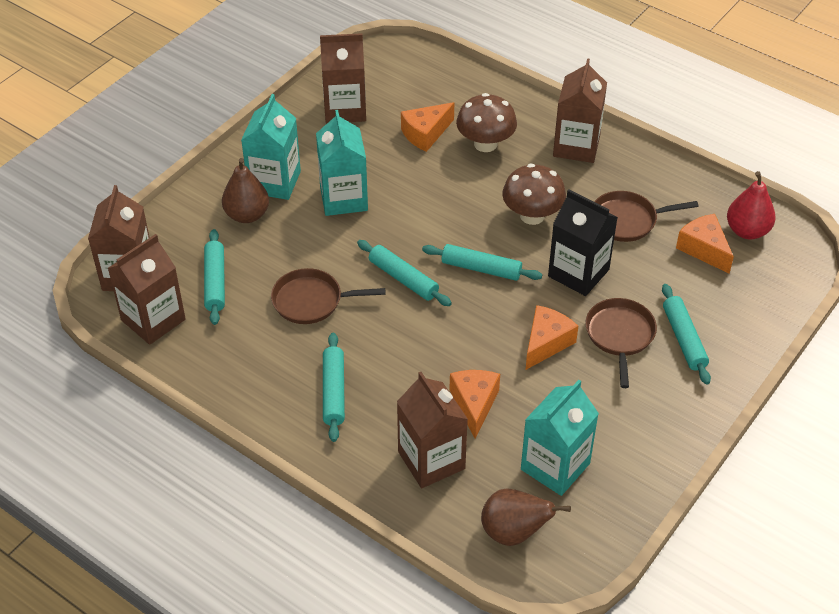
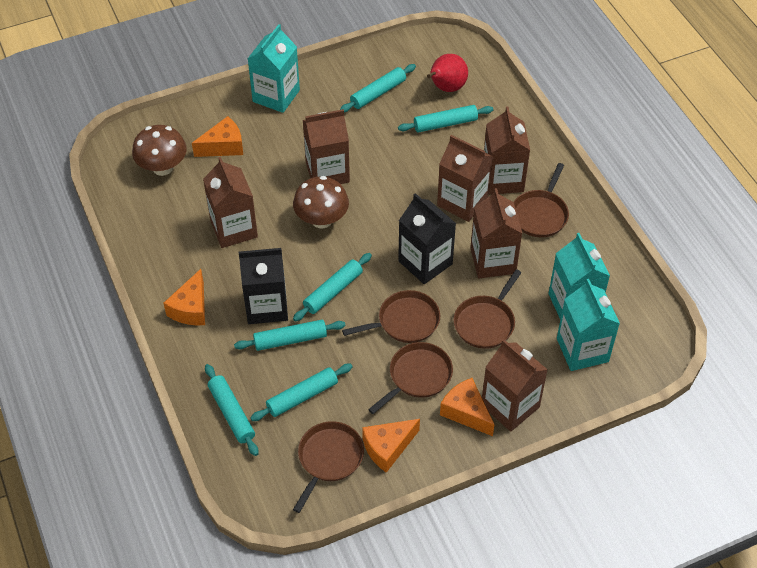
black carton: 1 -> 2
brown carton: 5 -> 6
brown pan: 3 -> 5
brown pear: 2 -> 0
turquoise rolling pin: 5 -> 6

